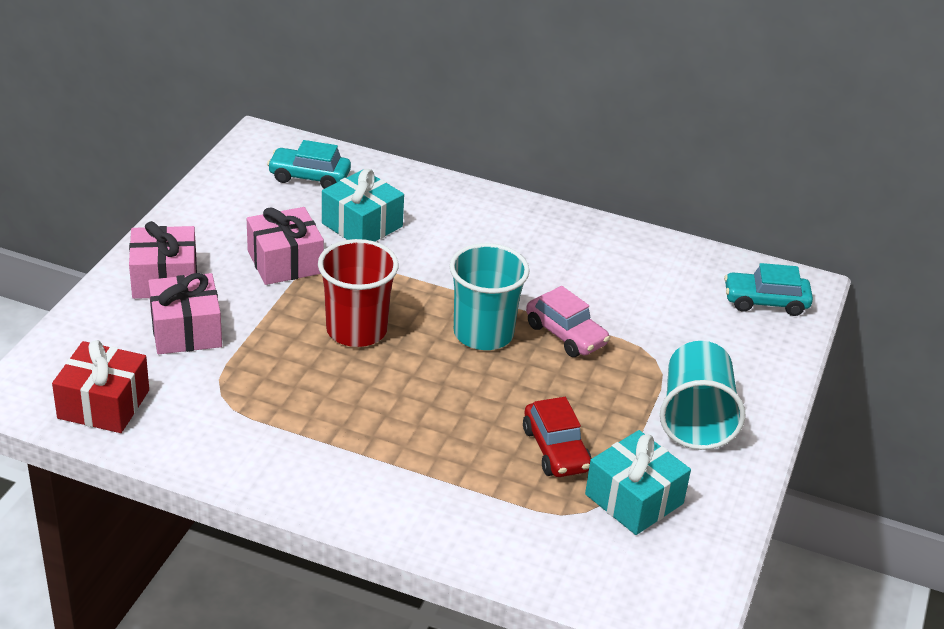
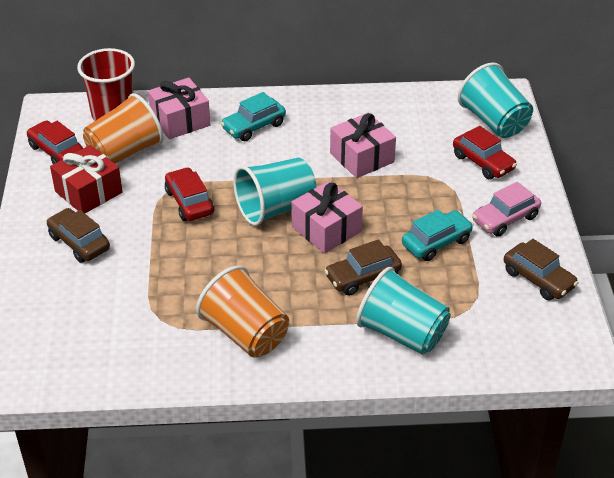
brown car: 0 -> 3
orange cup: 0 -> 2
red car: 1 -> 3
turquoise cup: 2 -> 3
turquoise gift: 2 -> 0

